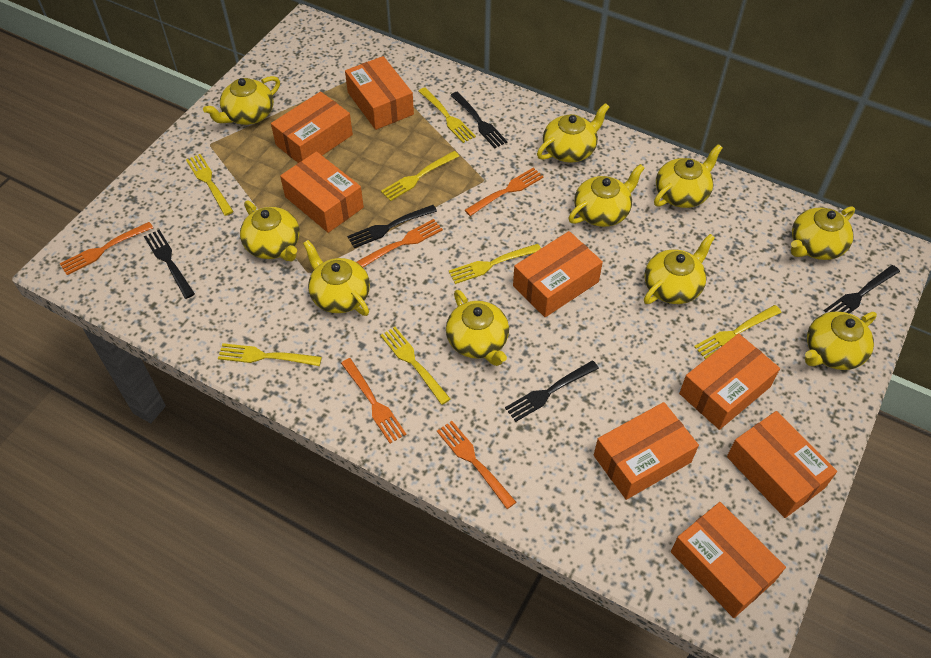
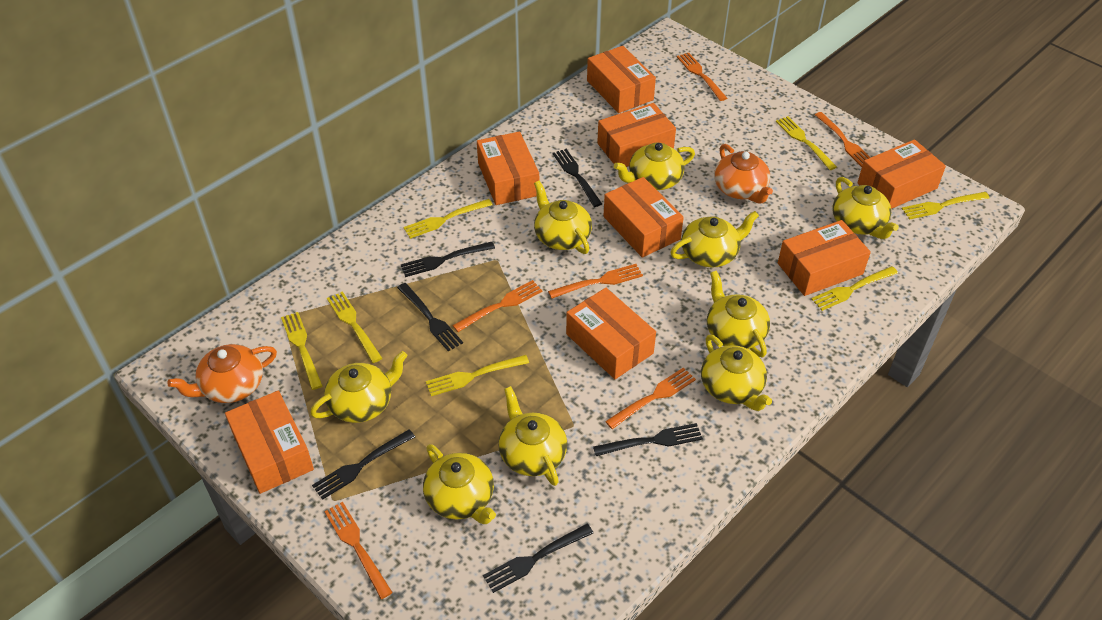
black fork: 5 -> 6
orange fork: 5 -> 6
orange teapot: 0 -> 2
yellow teapot: 10 -> 9

